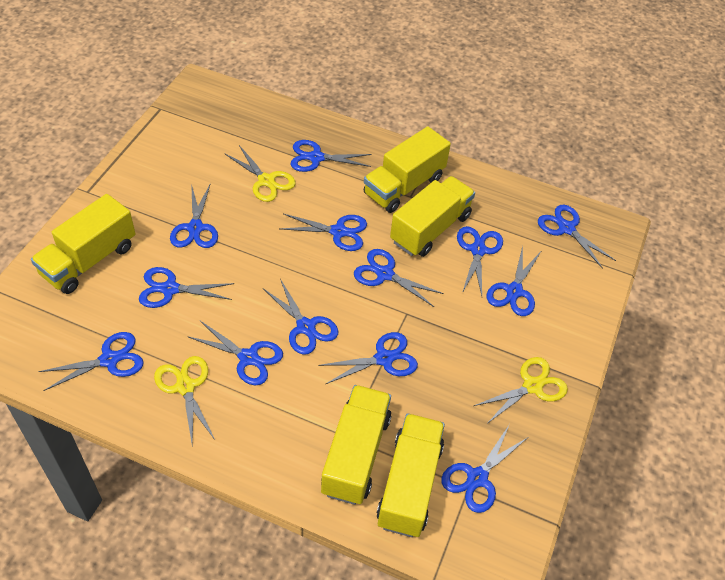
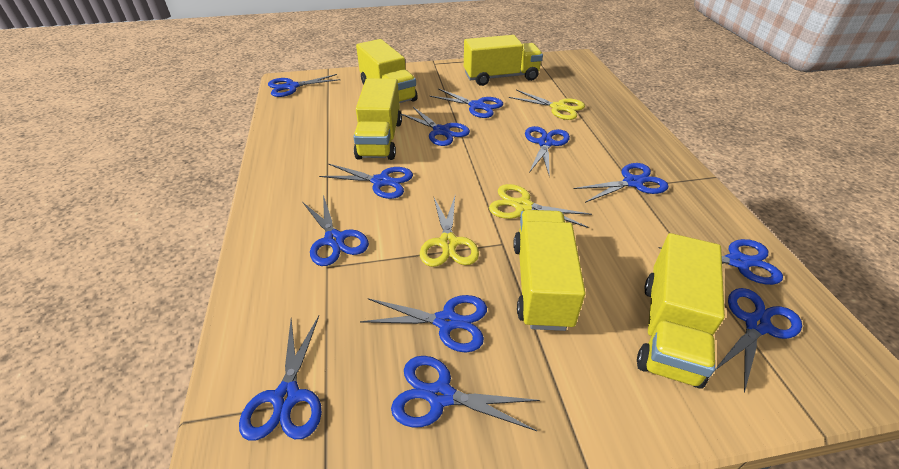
blue scissors: 13 -> 12

